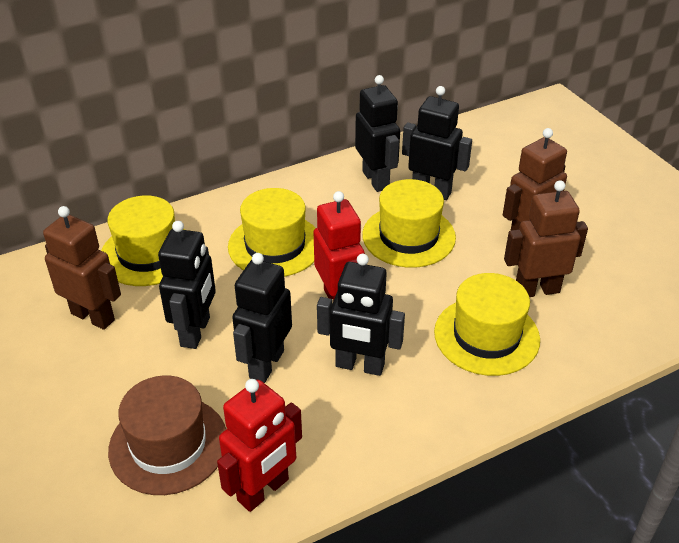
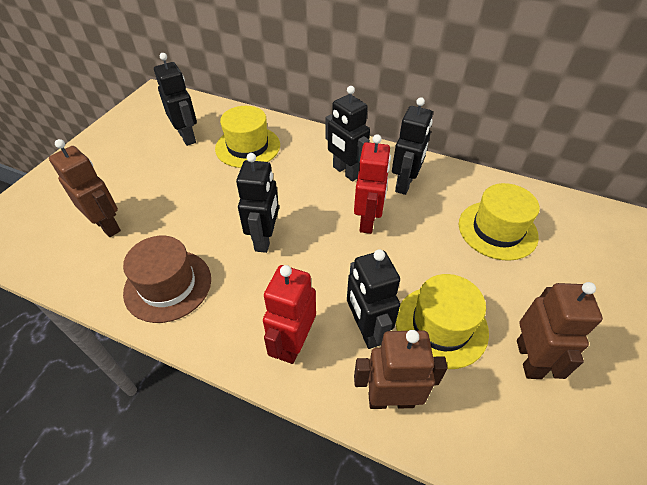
yellow hat: 4 -> 3

